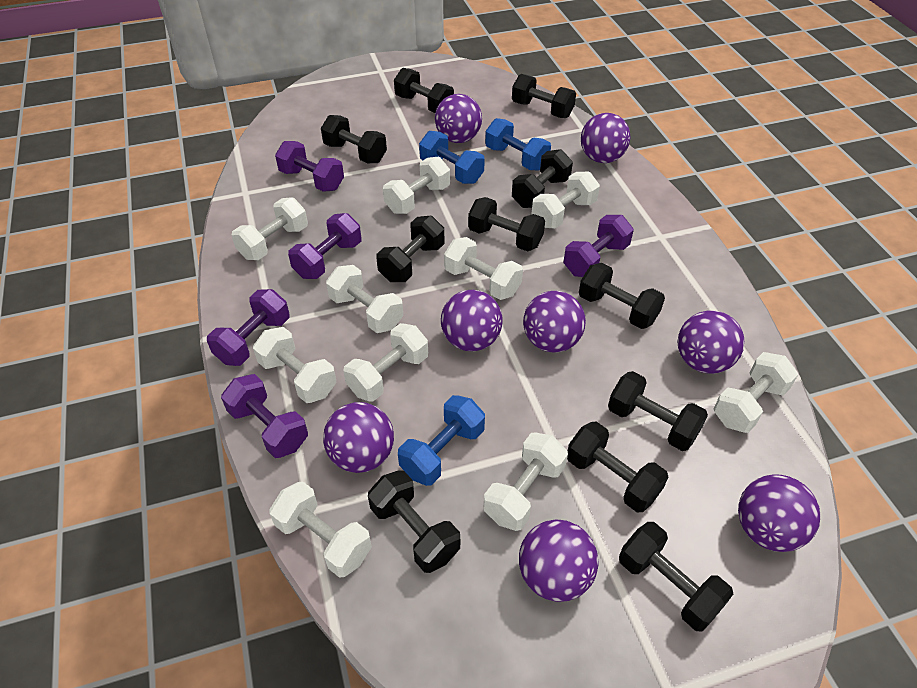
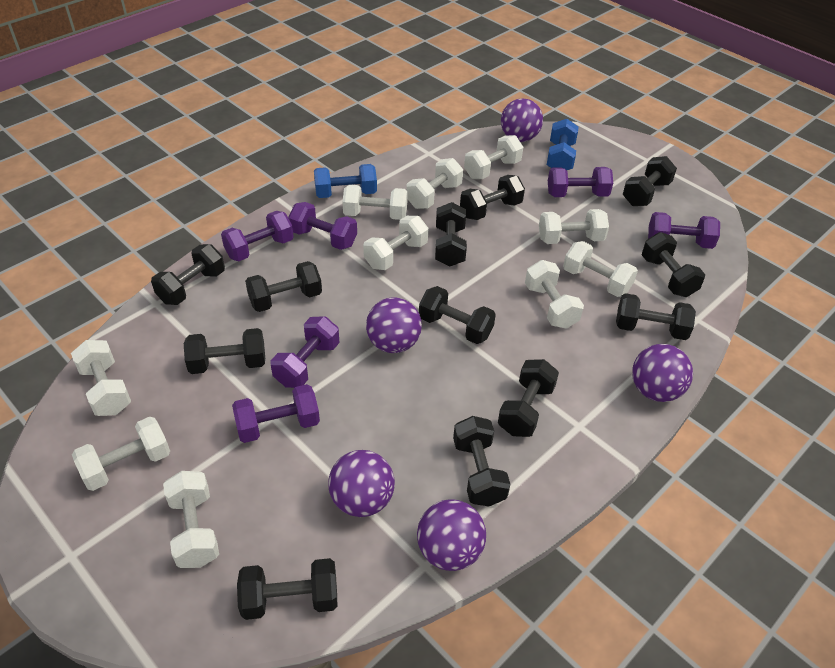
black dumbbell: 11 -> 12
blue dumbbell: 3 -> 2
purple ball: 8 -> 5
purple dumbbell: 5 -> 6

